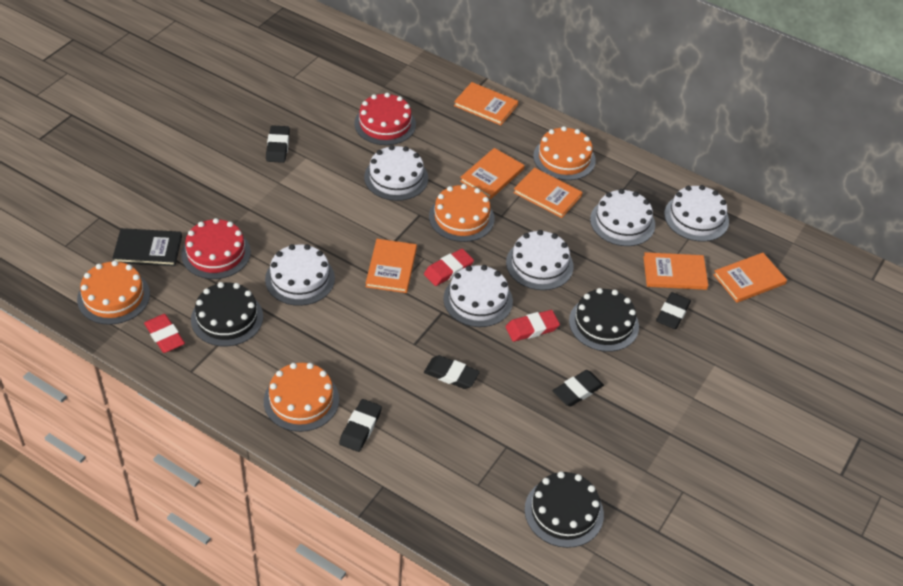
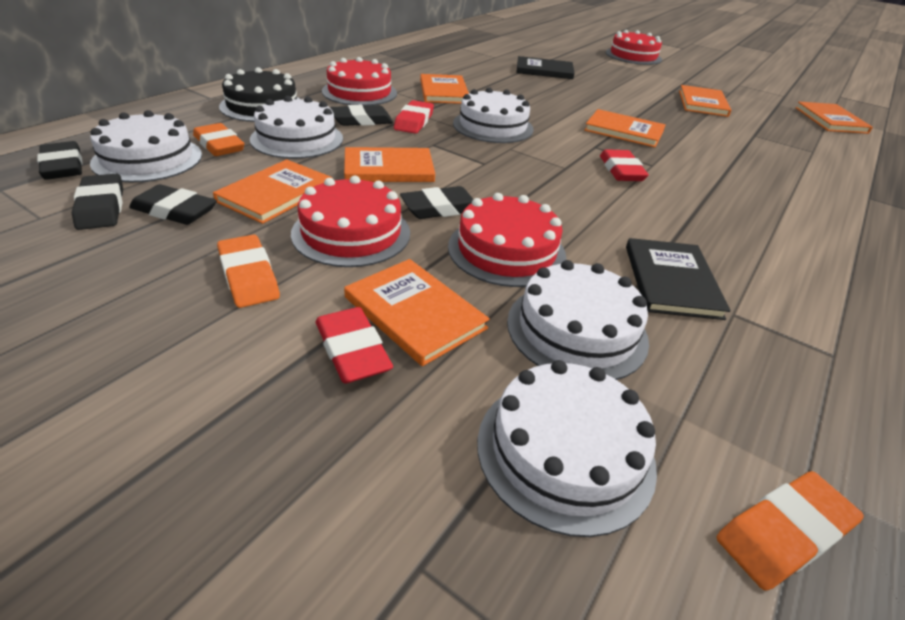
black book: 1 -> 2
black cake: 3 -> 1
orange book: 6 -> 7
orange cake: 4 -> 0
orange eraser: 0 -> 3
red cake: 2 -> 4
white cake: 6 -> 5

